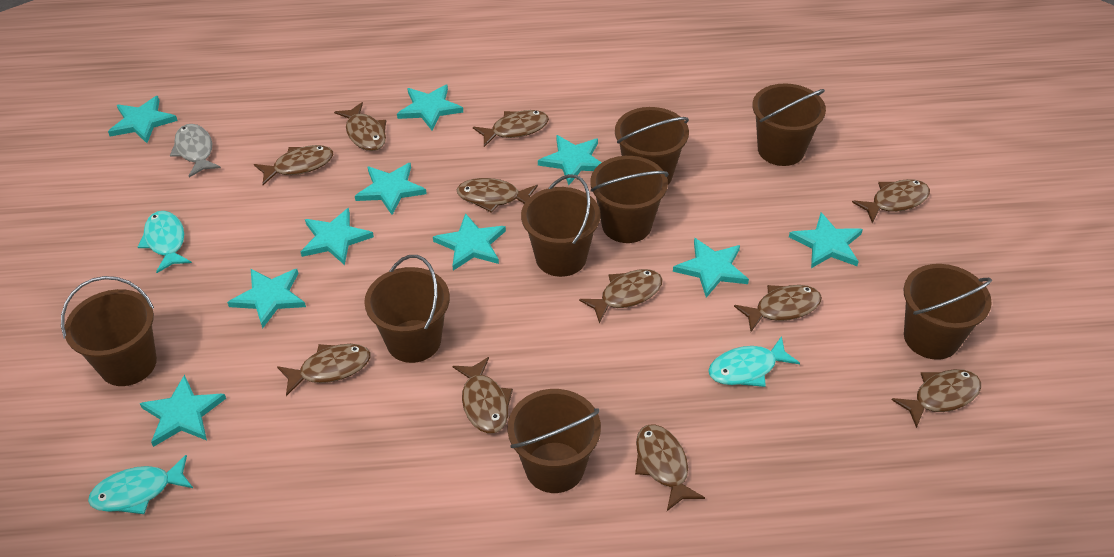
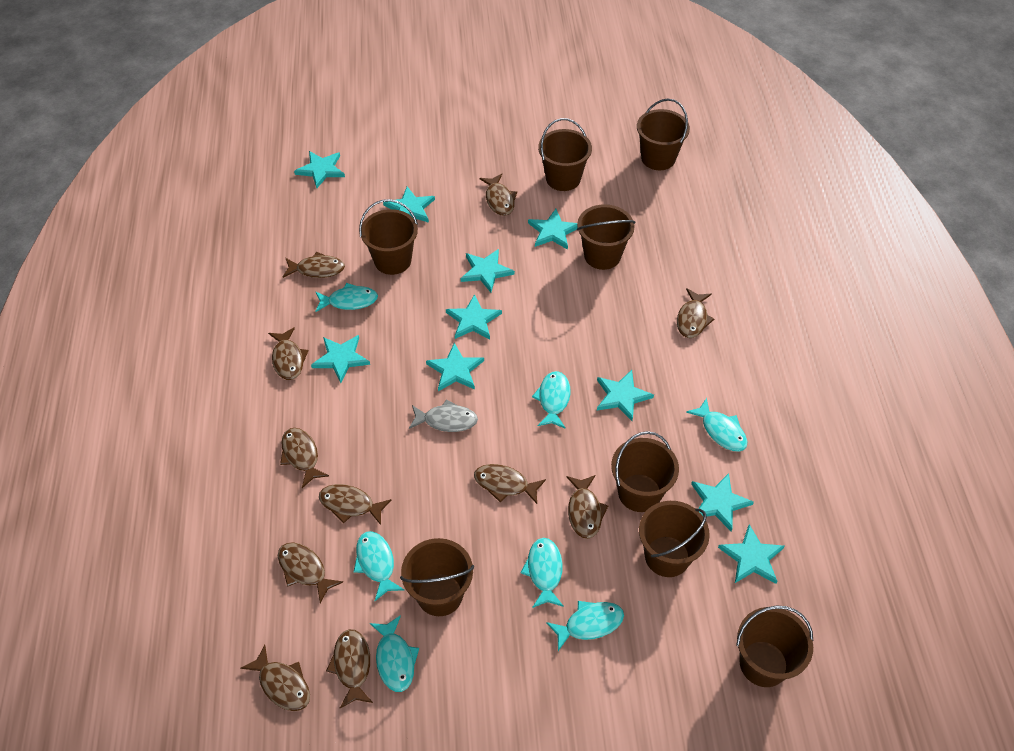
turquoise fish: 3 -> 7

